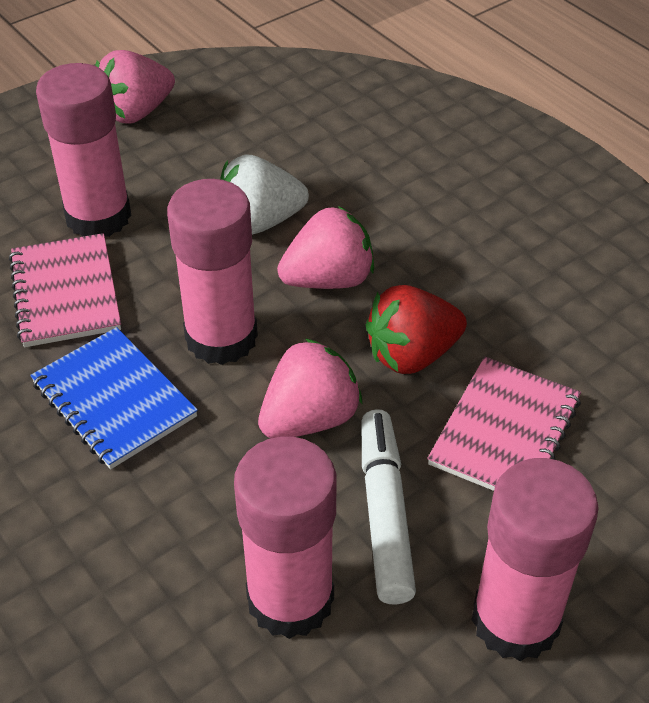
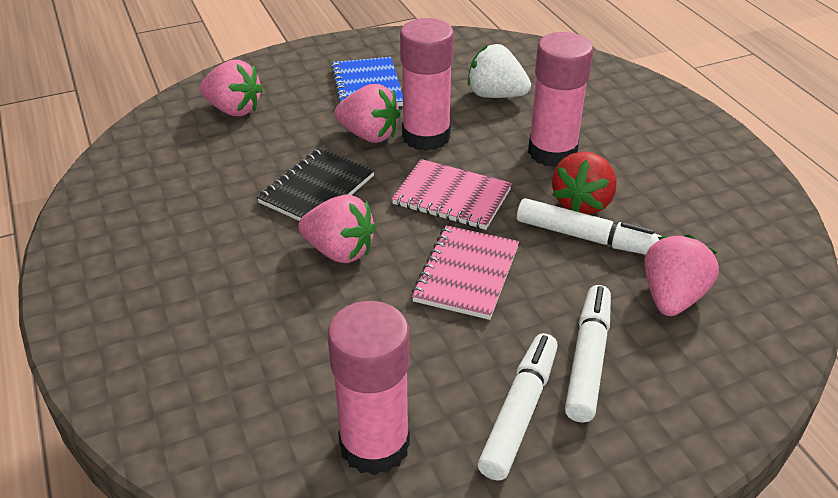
black notebook: 0 -> 1
pink glue stick: 4 -> 3
pink strawberry: 3 -> 4
white marker: 1 -> 3

